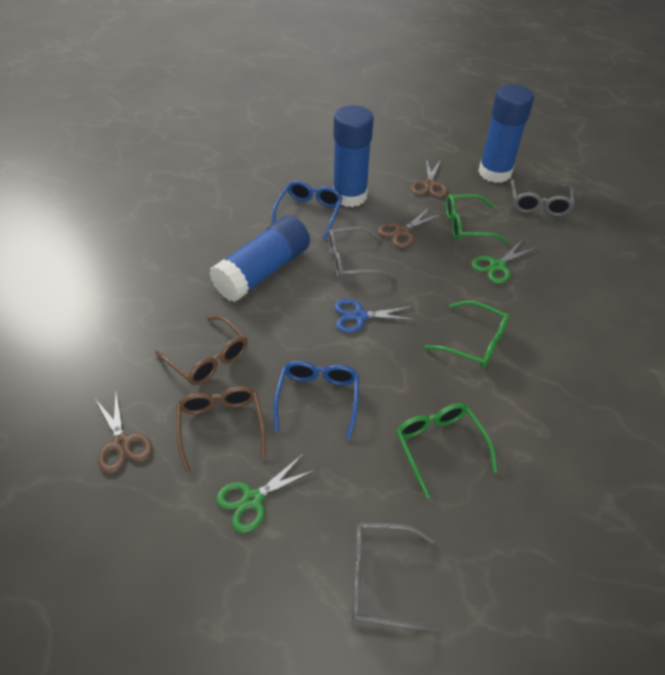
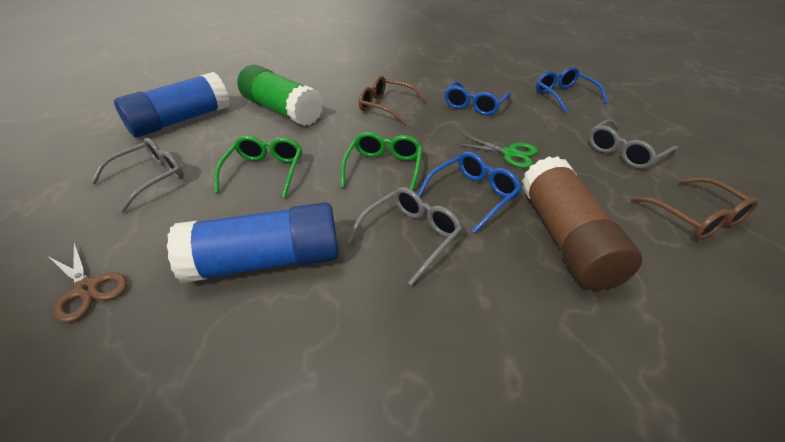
blue glasses: 2 -> 3
blue glue stick: 3 -> 2
blue scissors: 1 -> 0
brown glue stick: 0 -> 1
brown scissors: 3 -> 1
green glasses: 3 -> 2
green glue stick: 0 -> 1
green scissors: 2 -> 1

